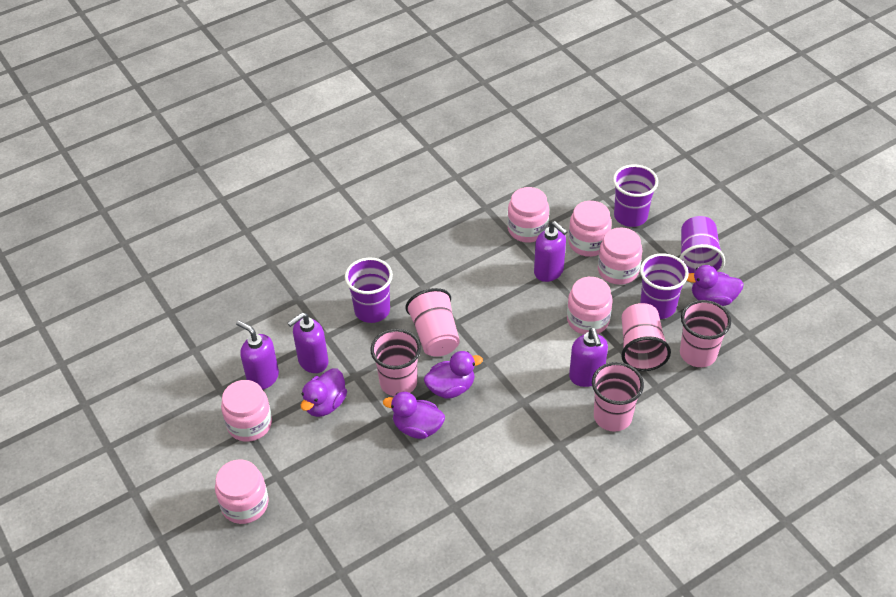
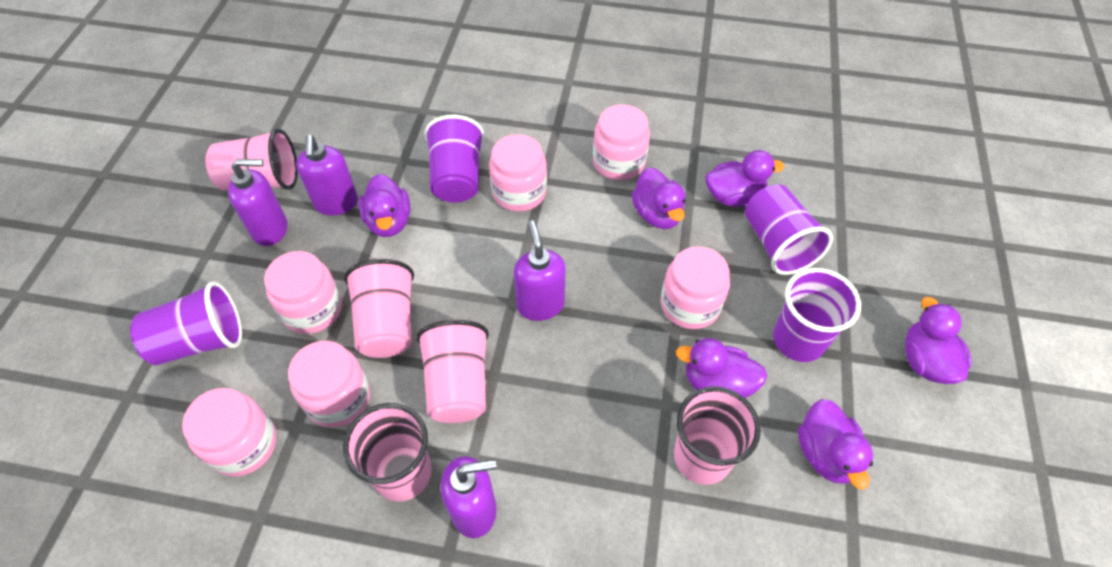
purple duck: 4 -> 6

